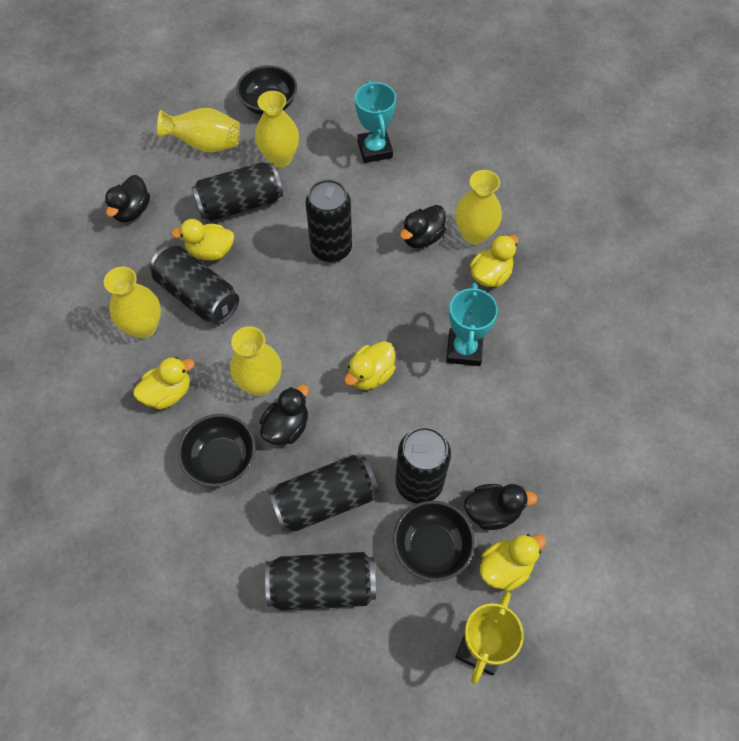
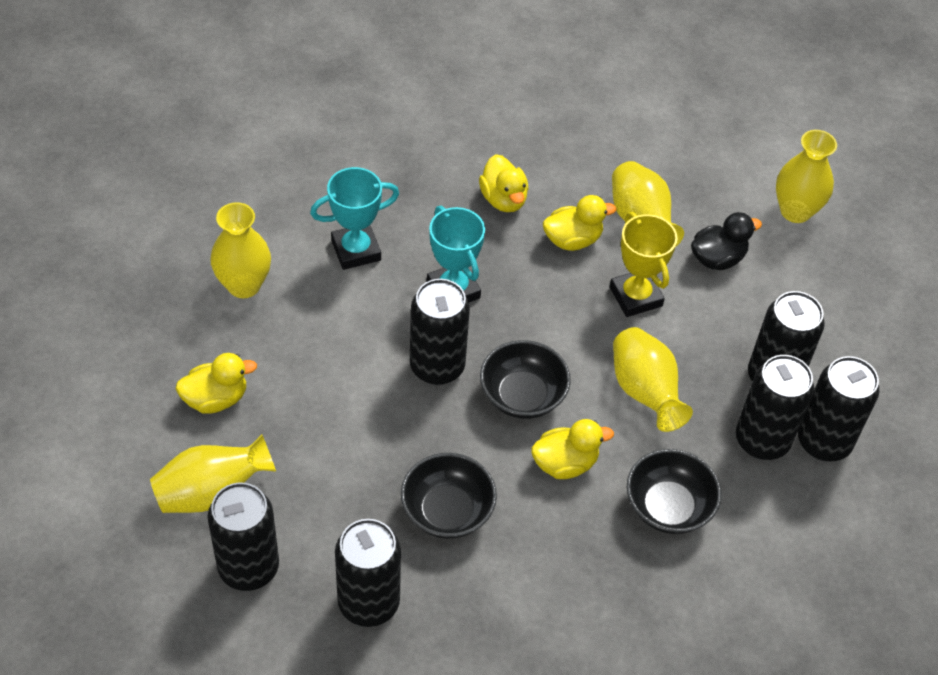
black duck: 4 -> 1
yellow duck: 5 -> 4

